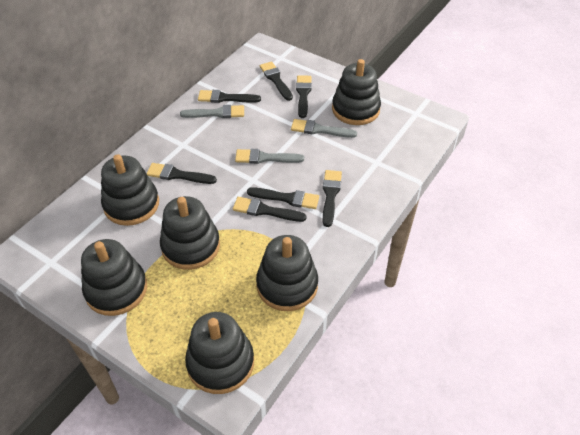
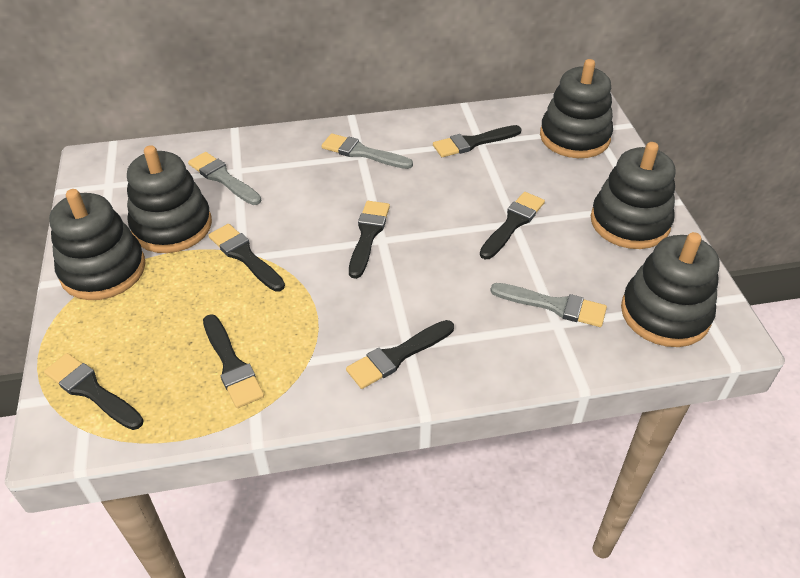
black stacking toy: 6 -> 5

